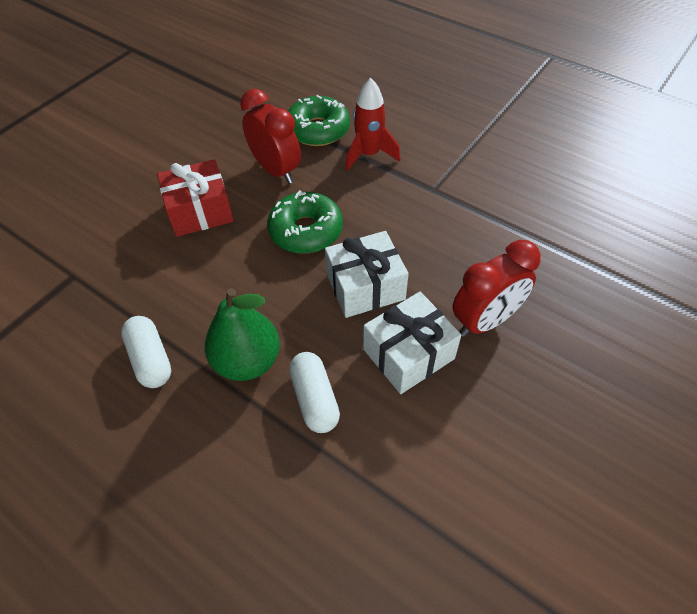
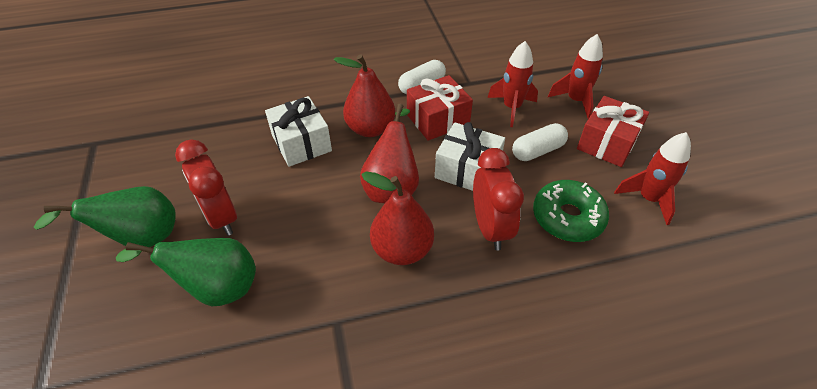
green donut: 2 -> 1
green pear: 1 -> 2
red gift: 1 -> 2
red pear: 0 -> 3
red rocket: 1 -> 3

